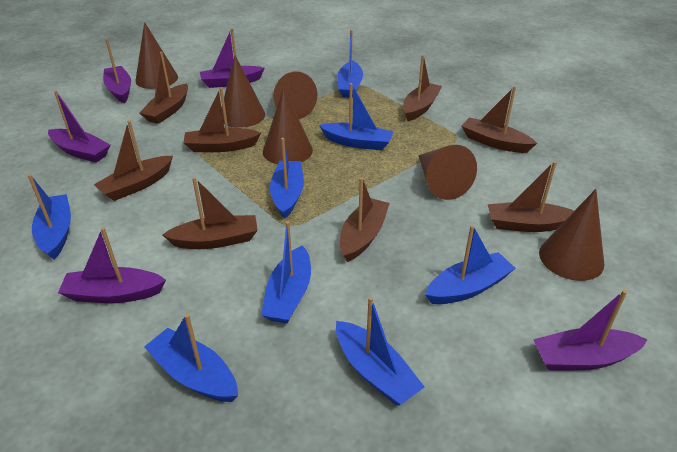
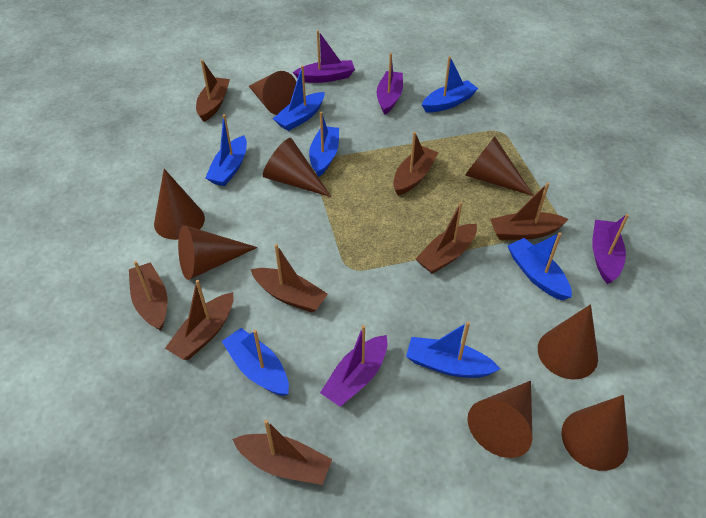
blue boat: 8 -> 7
brown cone: 6 -> 8
purple boat: 5 -> 4

